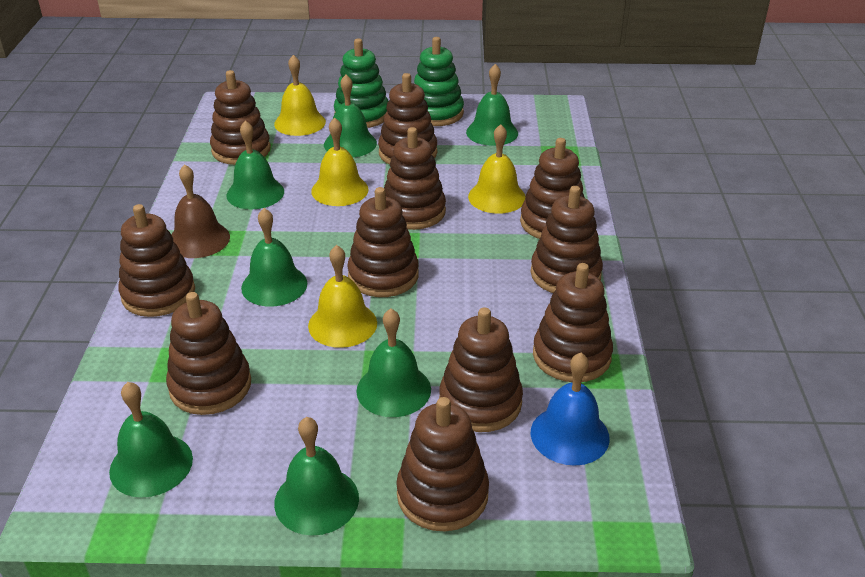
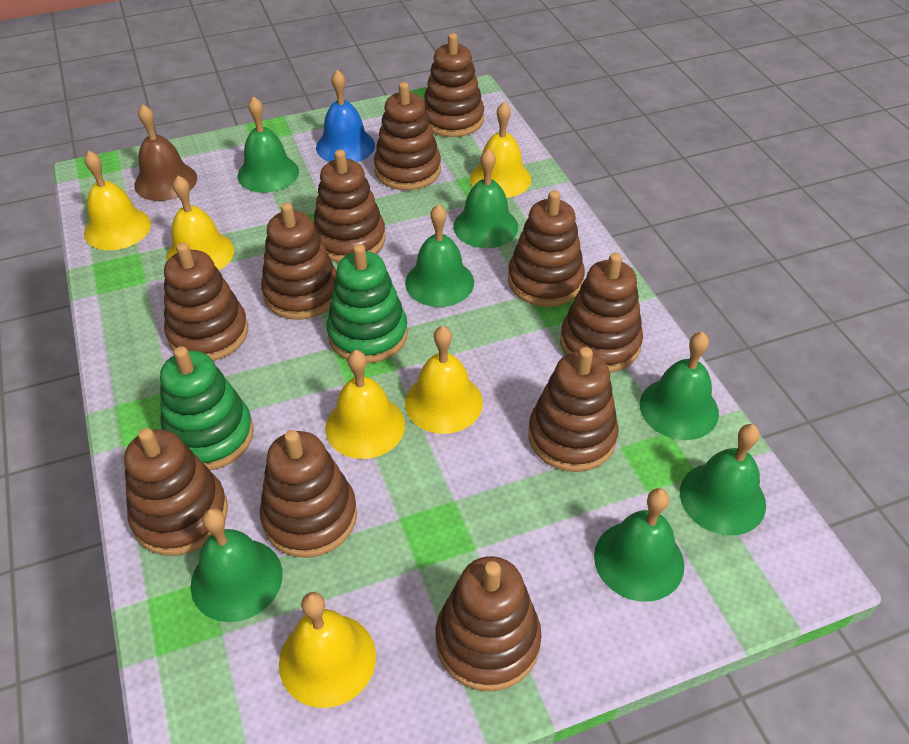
yellow bell: 4 -> 6

